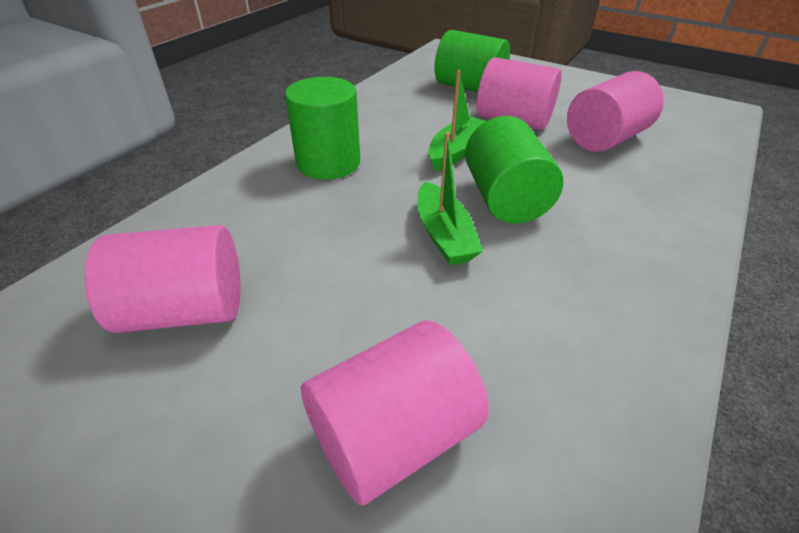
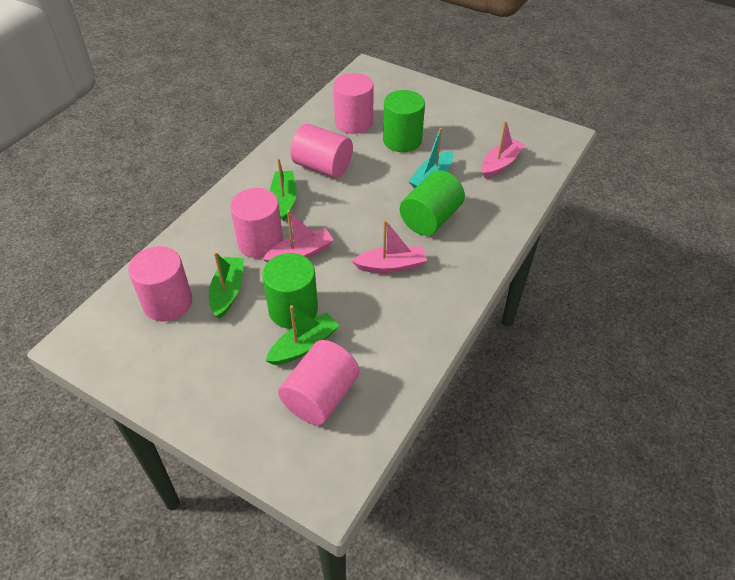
green boat: 2 -> 3
pink boat: 0 -> 3
pink cylinder: 4 -> 5
turquoise boat: 0 -> 1

